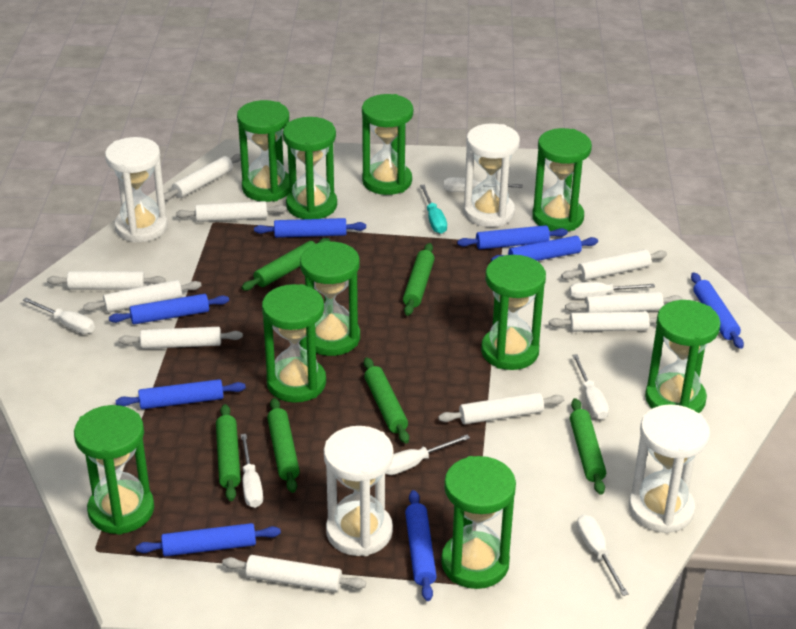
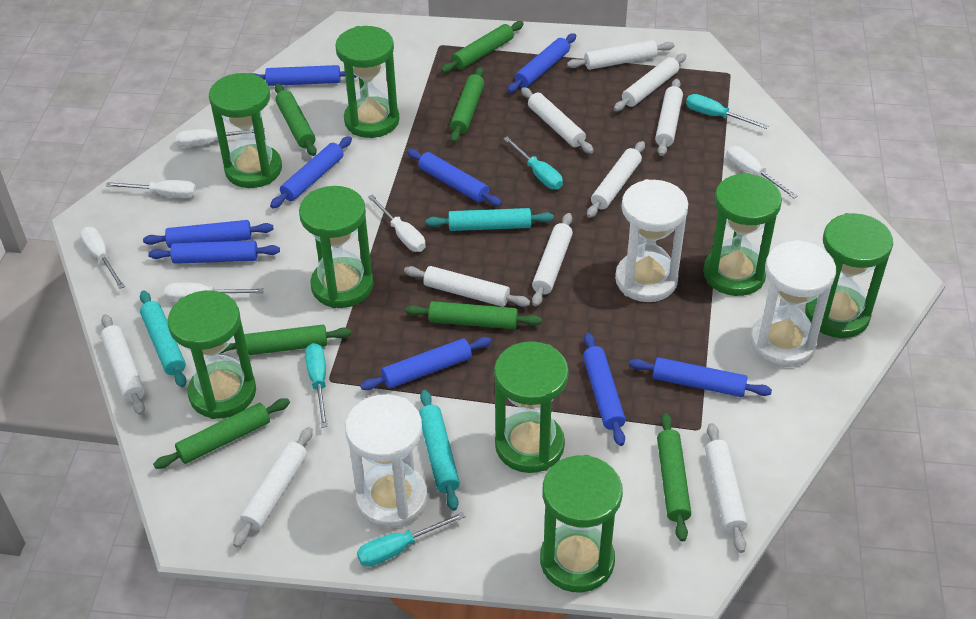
blue rolling pin: 8 -> 9
green hourglass: 10 -> 8
green rolling pin: 6 -> 7
turquoise rolling pin: 0 -> 3
turquoise screwdriver: 1 -> 4
white hourglass: 4 -> 3
white screwdriver: 7 -> 6

